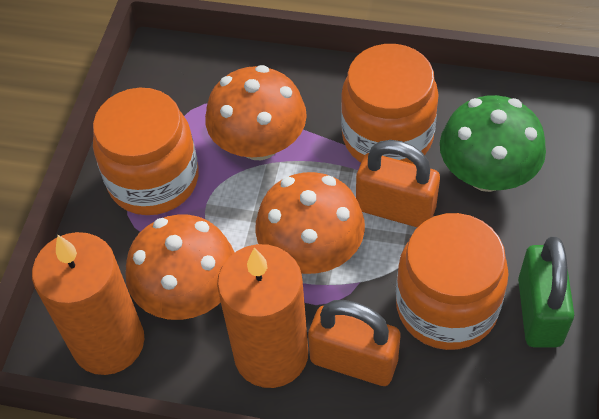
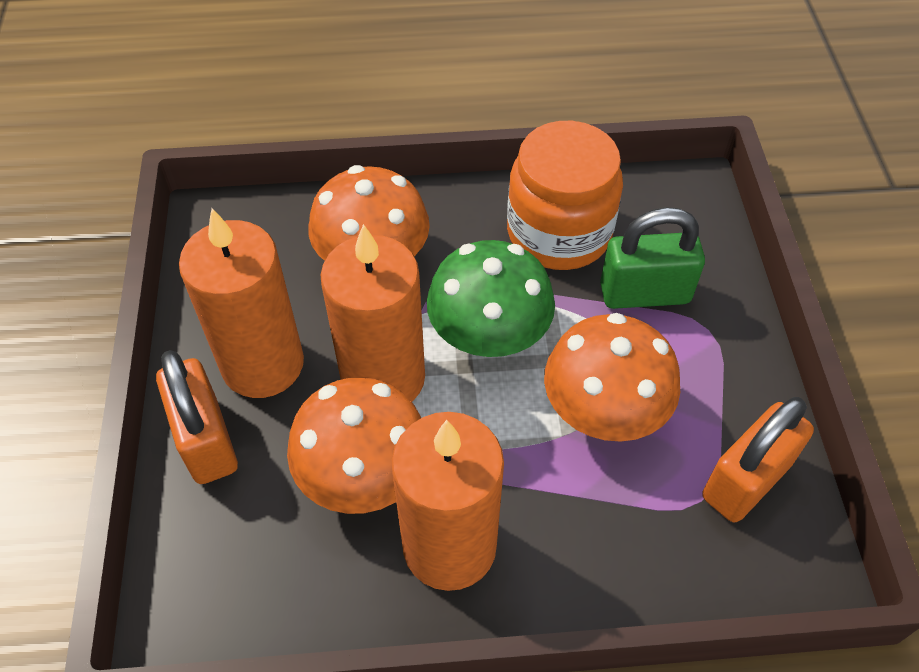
orange candle: 2 -> 3
orange jar: 3 -> 1

